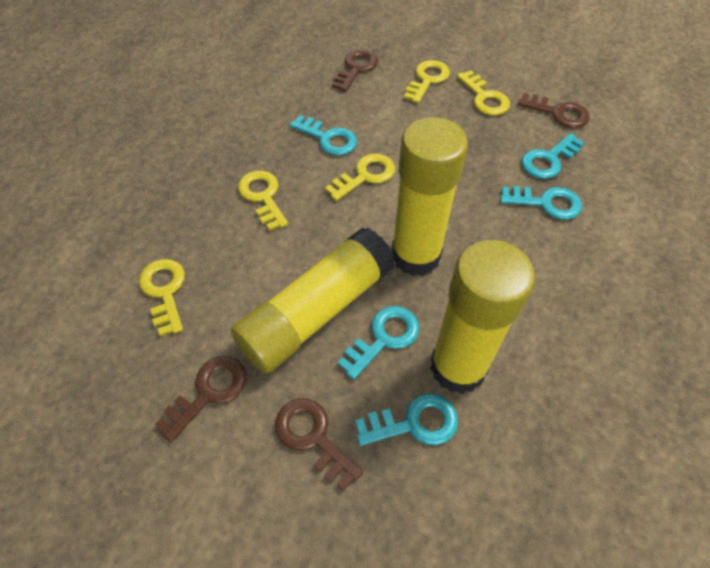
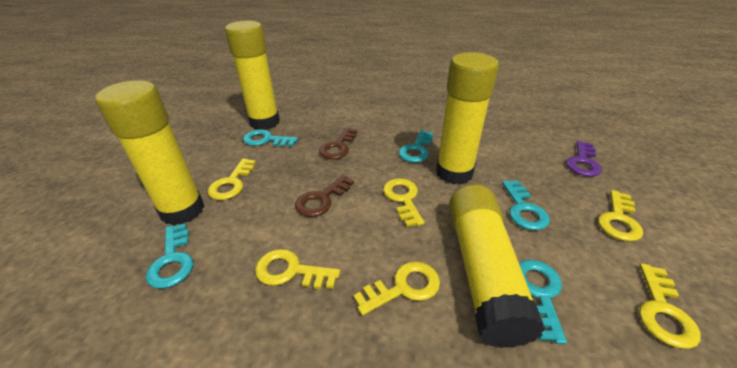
brown key: 4 -> 2
purple key: 0 -> 1
yellow glue stick: 3 -> 4
yellow key: 5 -> 6

